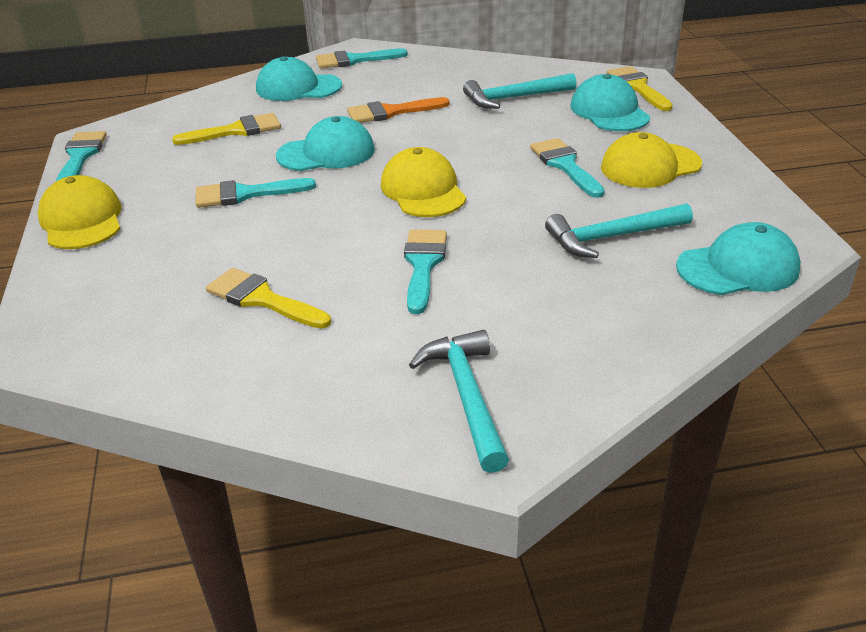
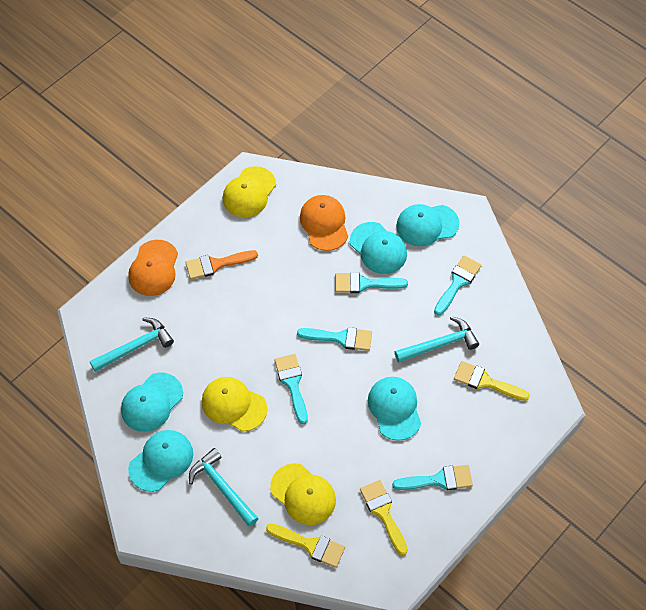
orange cap: 0 -> 2
turquoise cap: 4 -> 5

